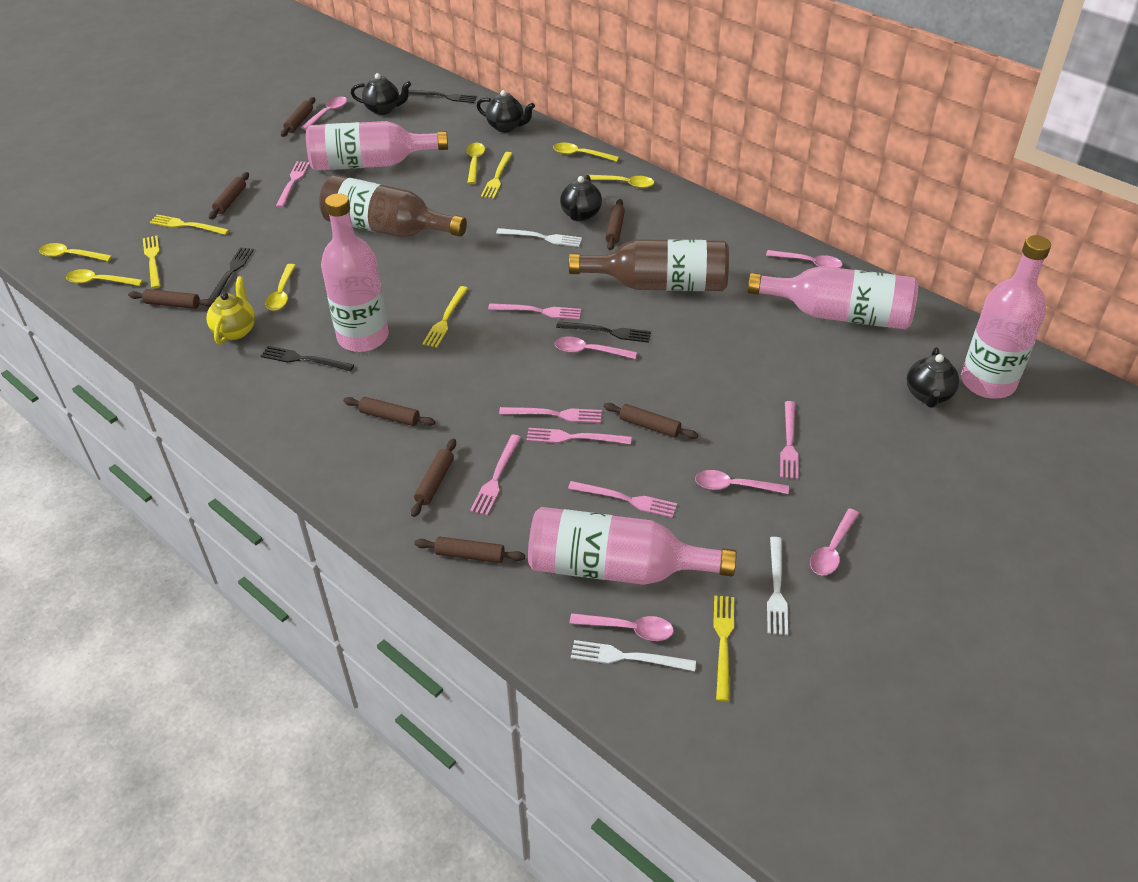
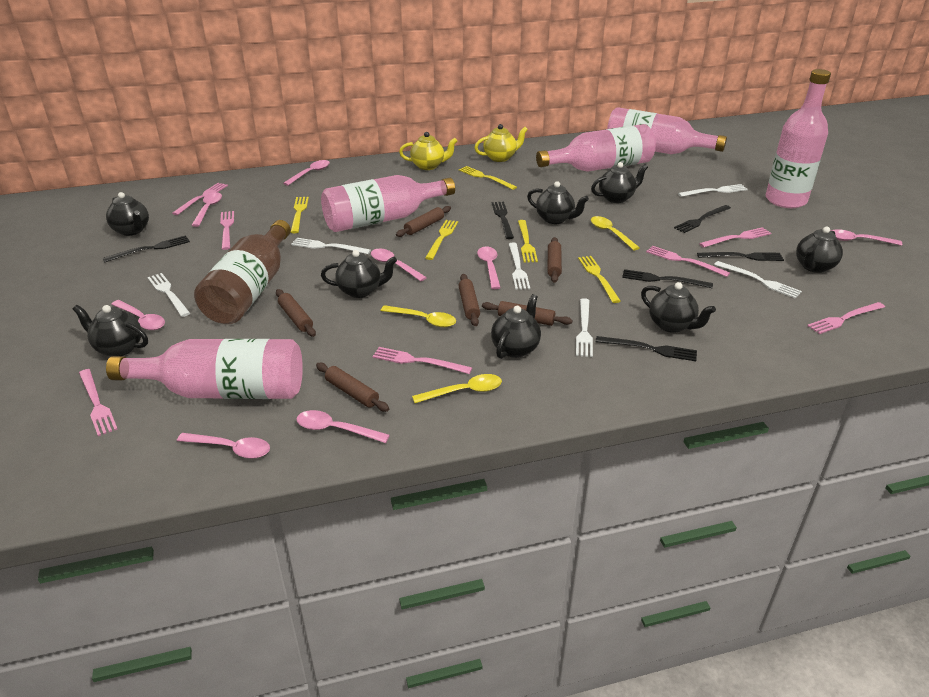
black fork: 4 -> 6
black teapot: 4 -> 8
brown bottle: 2 -> 1
brown rolling pin: 8 -> 6
pink spoon: 6 -> 8
white fork: 3 -> 6
yellow spoon: 6 -> 3
yellow teapot: 1 -> 2

